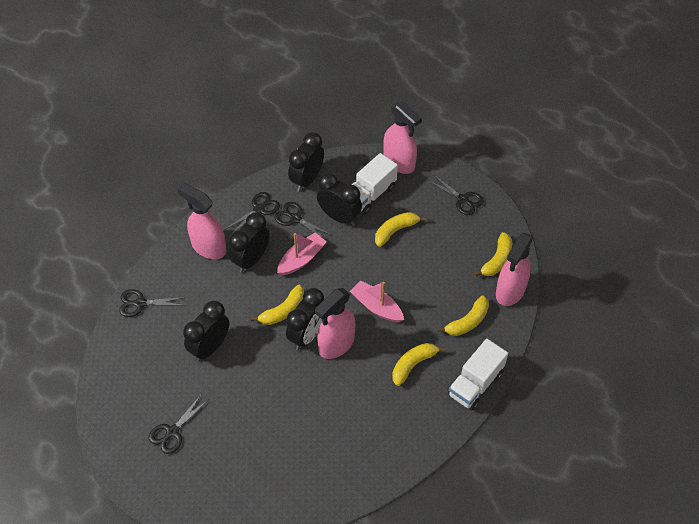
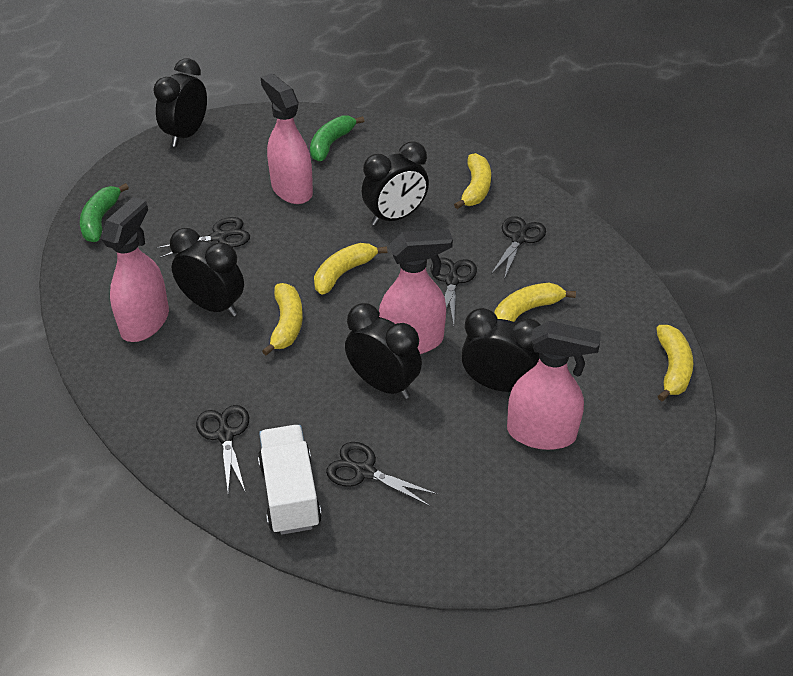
green banana: 0 -> 2
pink boat: 2 -> 0
white truck: 2 -> 1

